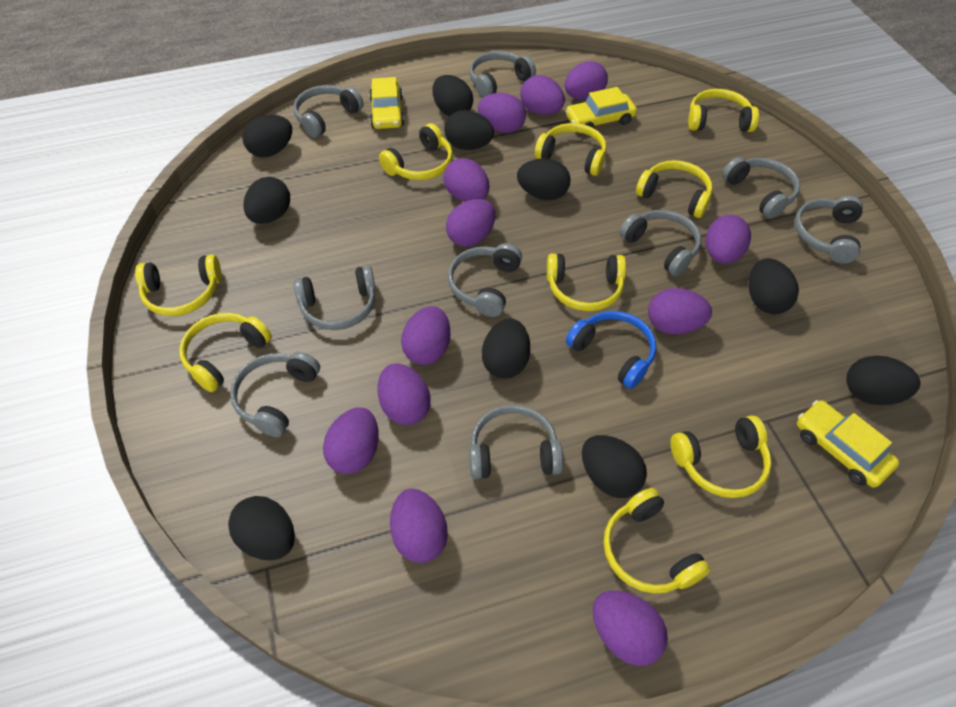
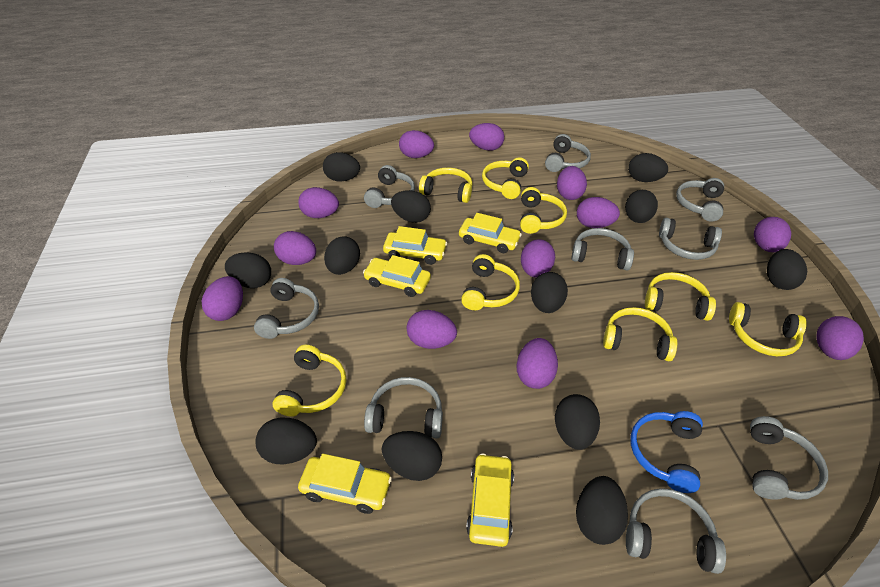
black egg: 10 -> 12
yellow car: 3 -> 5
yellow headphones: 9 -> 8

